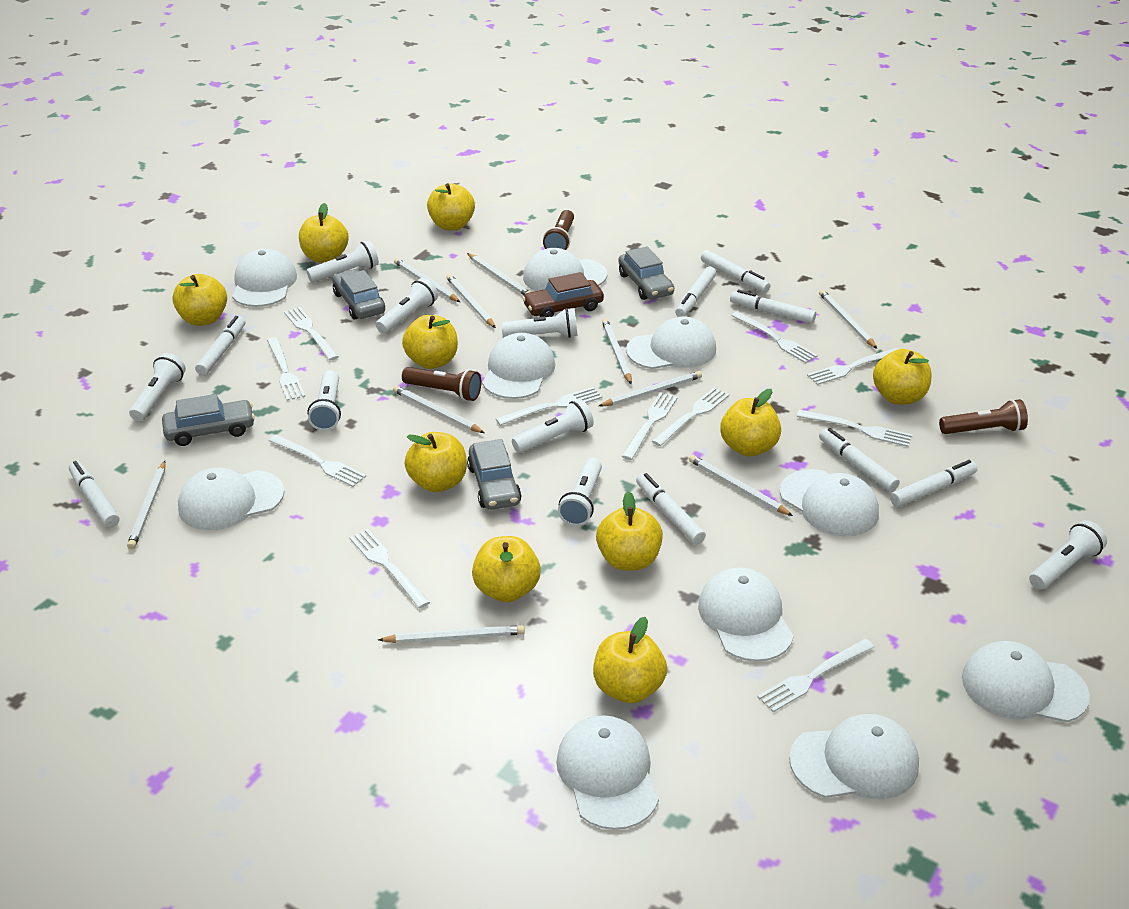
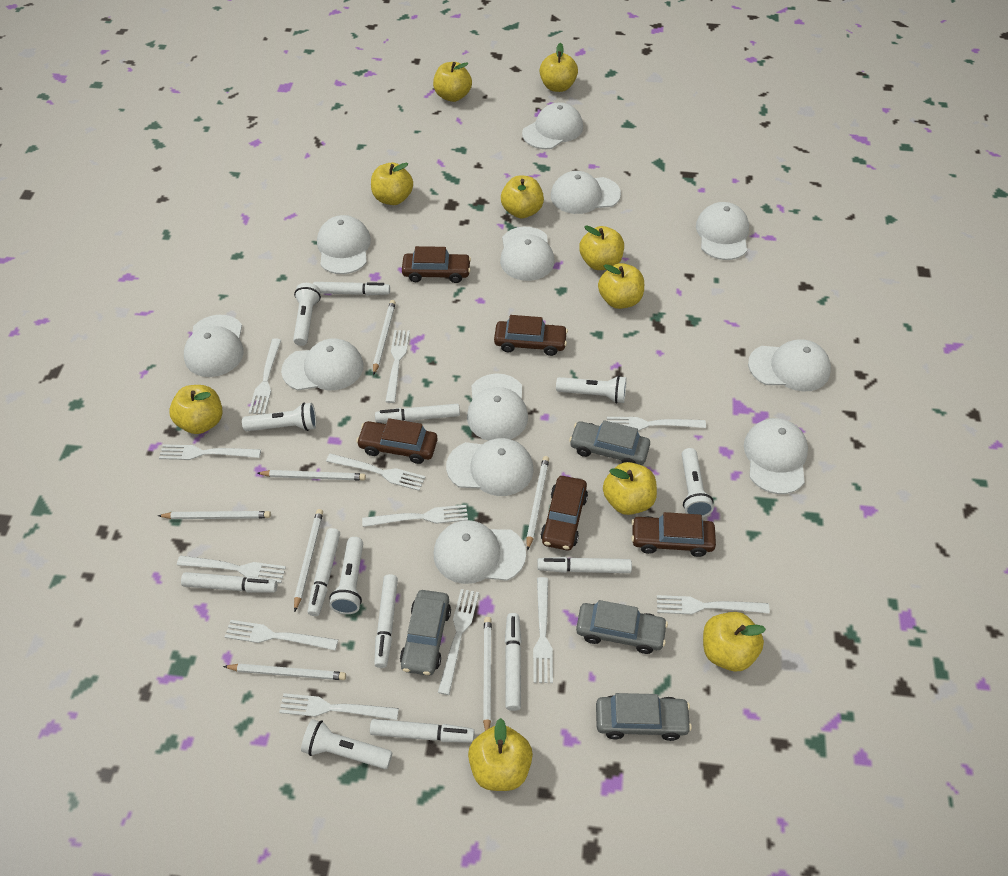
brown car: 1 -> 5
brown flashlight: 3 -> 0
white cap: 10 -> 12
white flashlight: 8 -> 6
white fork: 11 -> 12
white pencil: 10 -> 7

